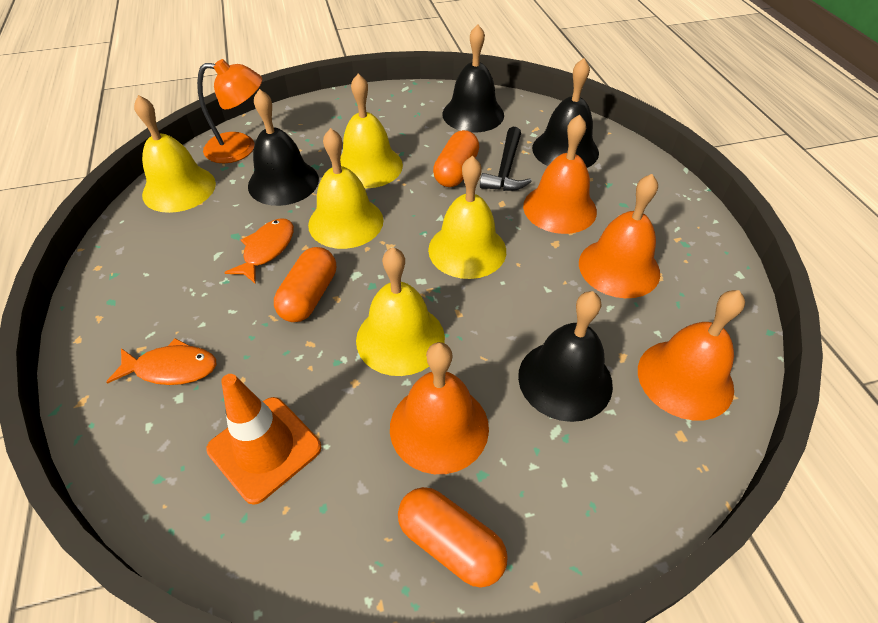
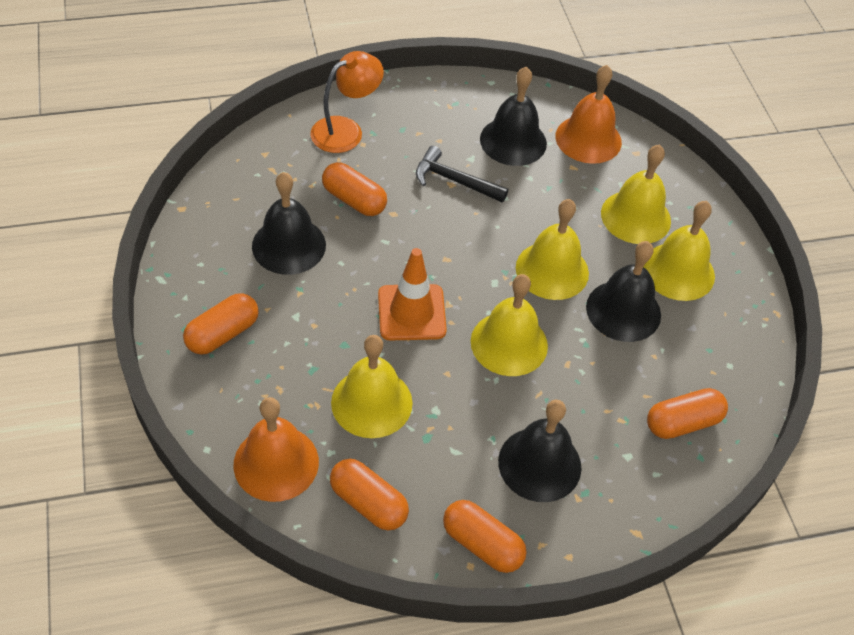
orange bell: 4 -> 2
orange capsule: 3 -> 5
orange fish: 2 -> 0

